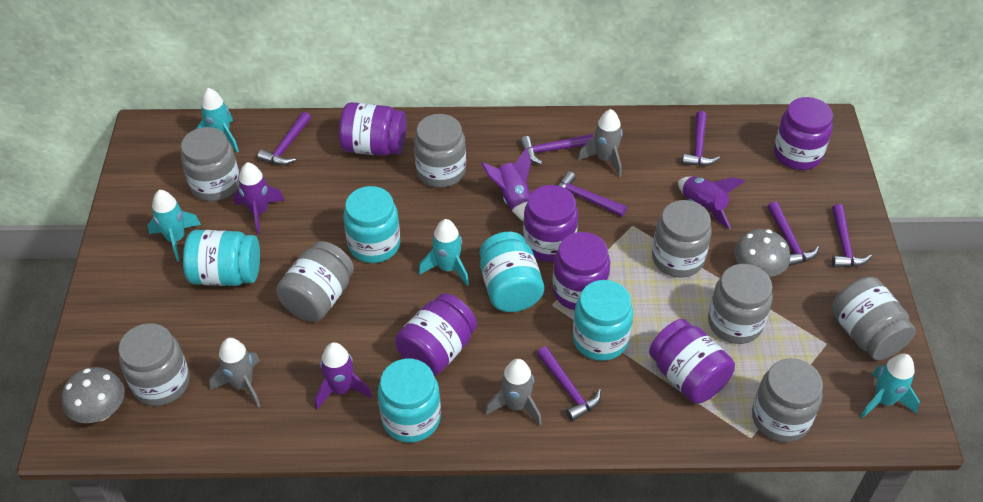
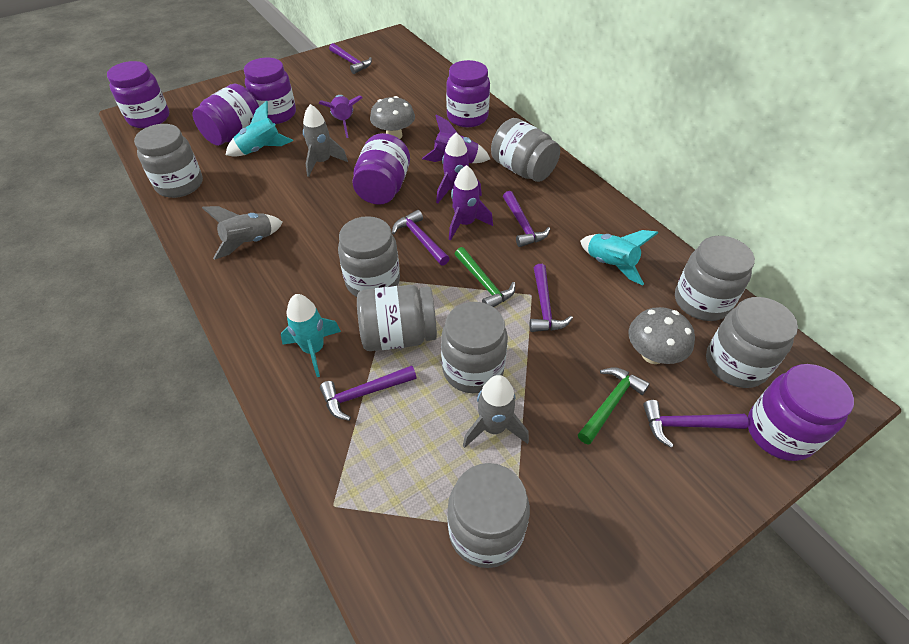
green hammer: 0 -> 2
purple hammer: 7 -> 6
turquoise jar: 5 -> 0
turquoise rocket: 4 -> 3

